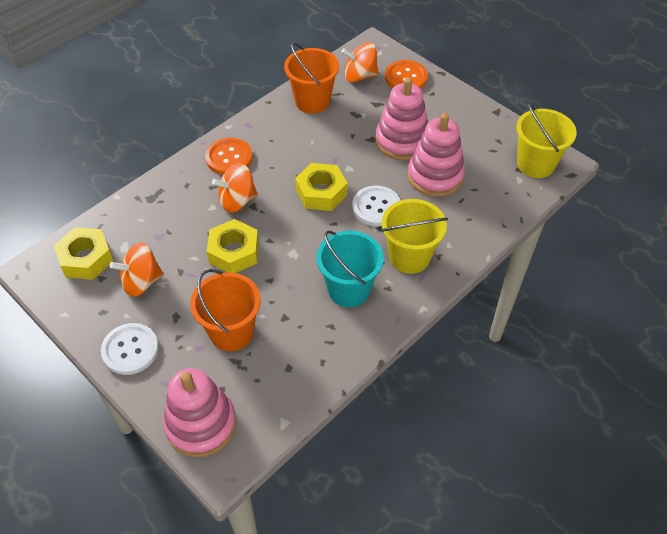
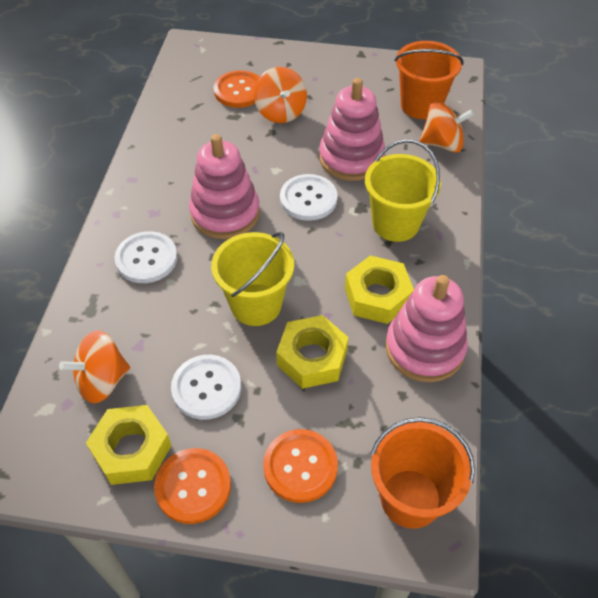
orange button: 2 -> 3
turquoise bucket: 1 -> 0
white button: 2 -> 3

